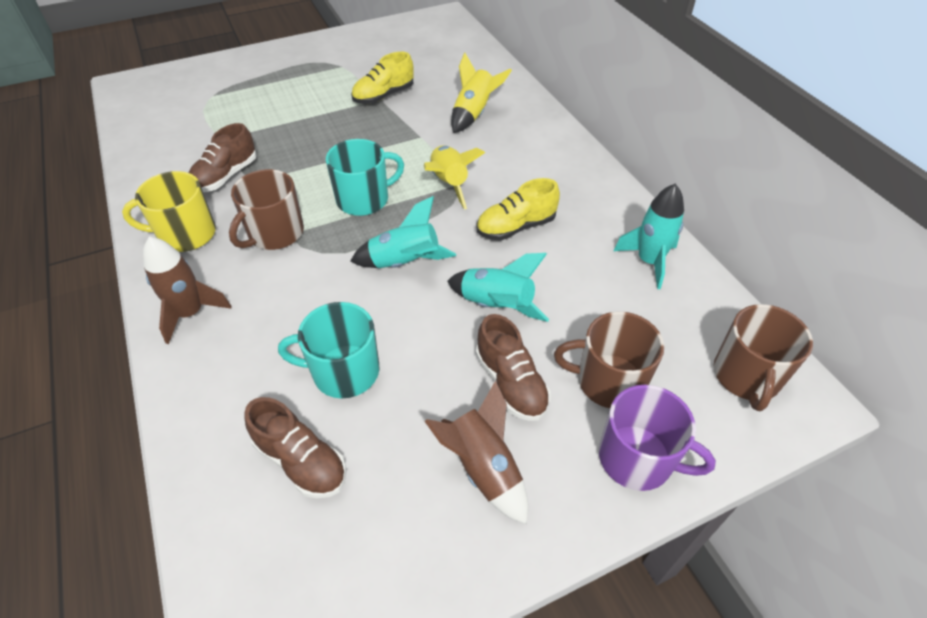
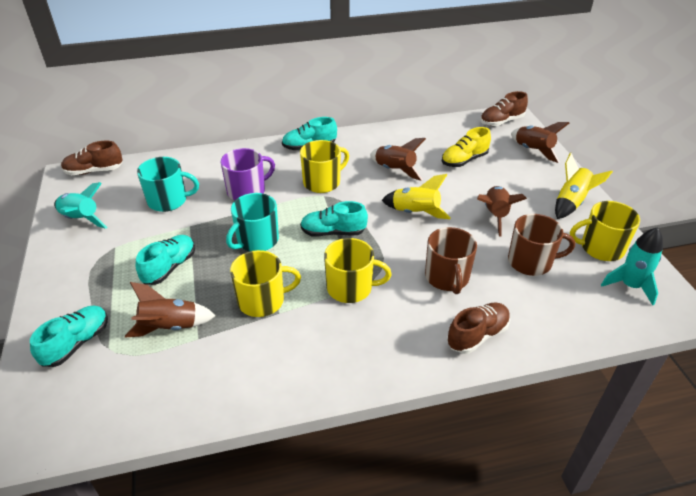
brown mug: 3 -> 2
brown rocket: 2 -> 4
turquoise rocket: 3 -> 2
turquoise shoe: 0 -> 4
yellow mug: 1 -> 4
yellow shoe: 2 -> 1

